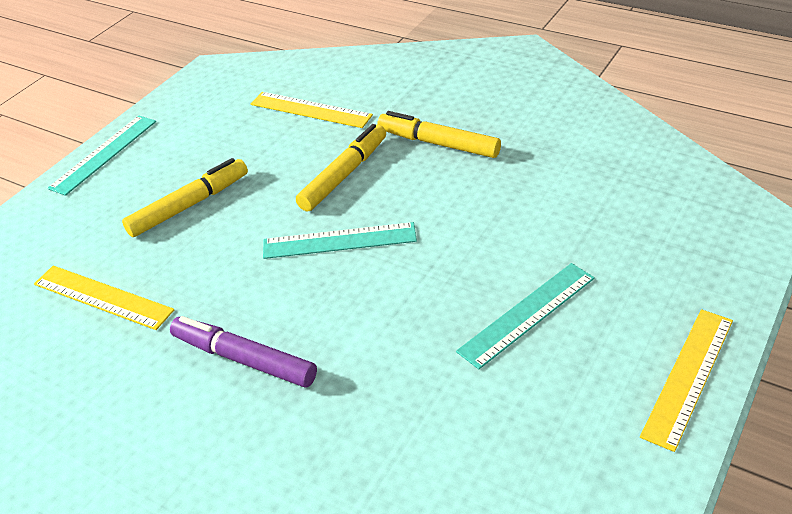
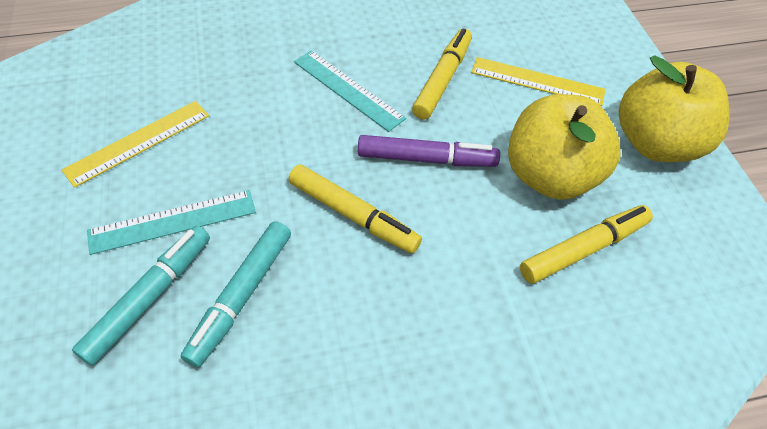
turquoise marker: 0 -> 2
turquoise ruler: 3 -> 2
yellow apple: 0 -> 2
yellow ruler: 3 -> 2

